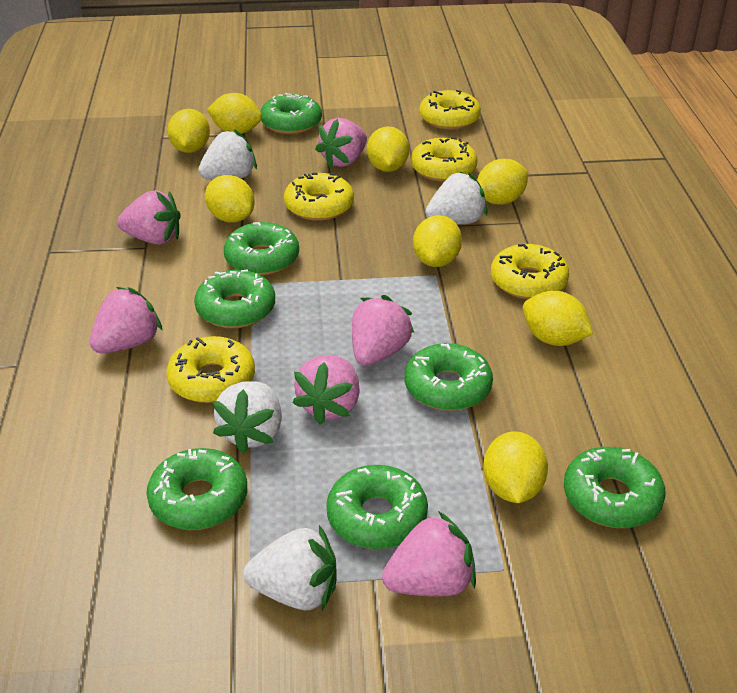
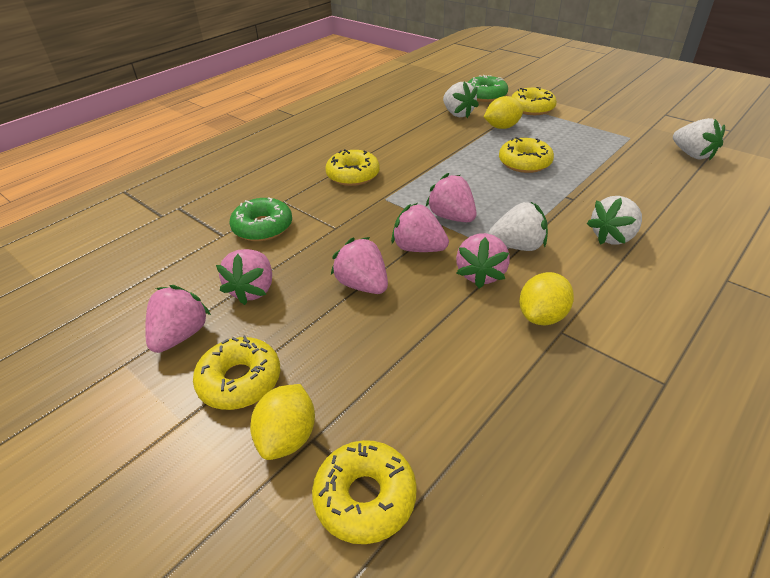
green donut: 7 -> 2
yellow lemon: 8 -> 3

